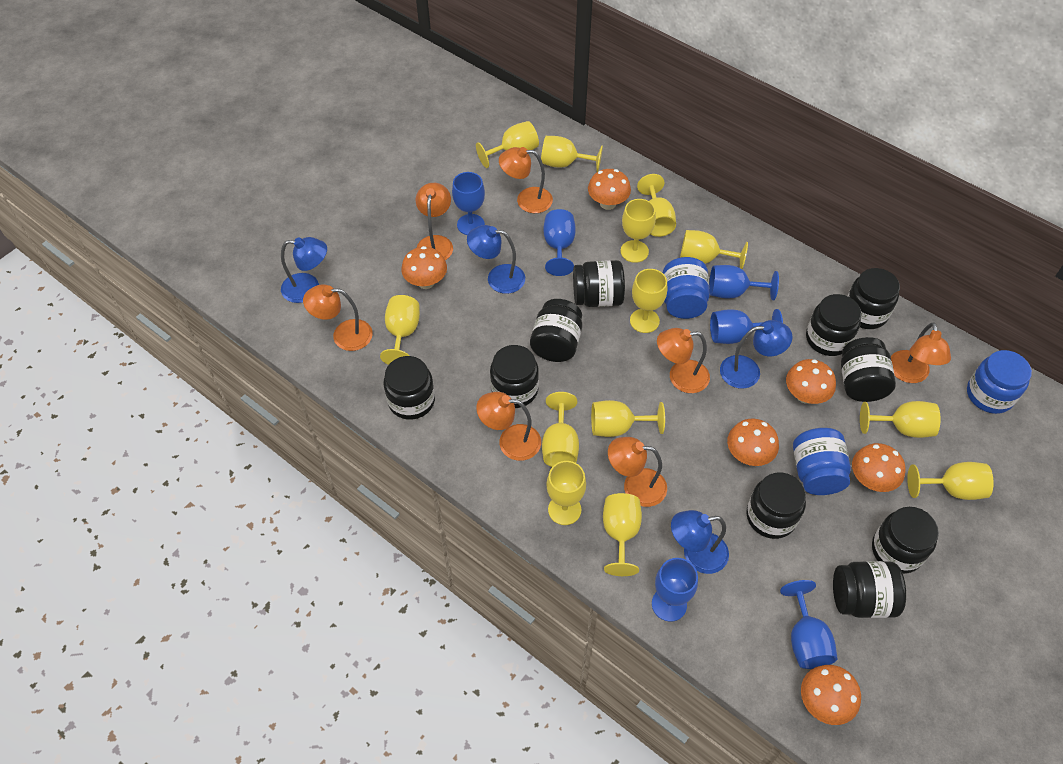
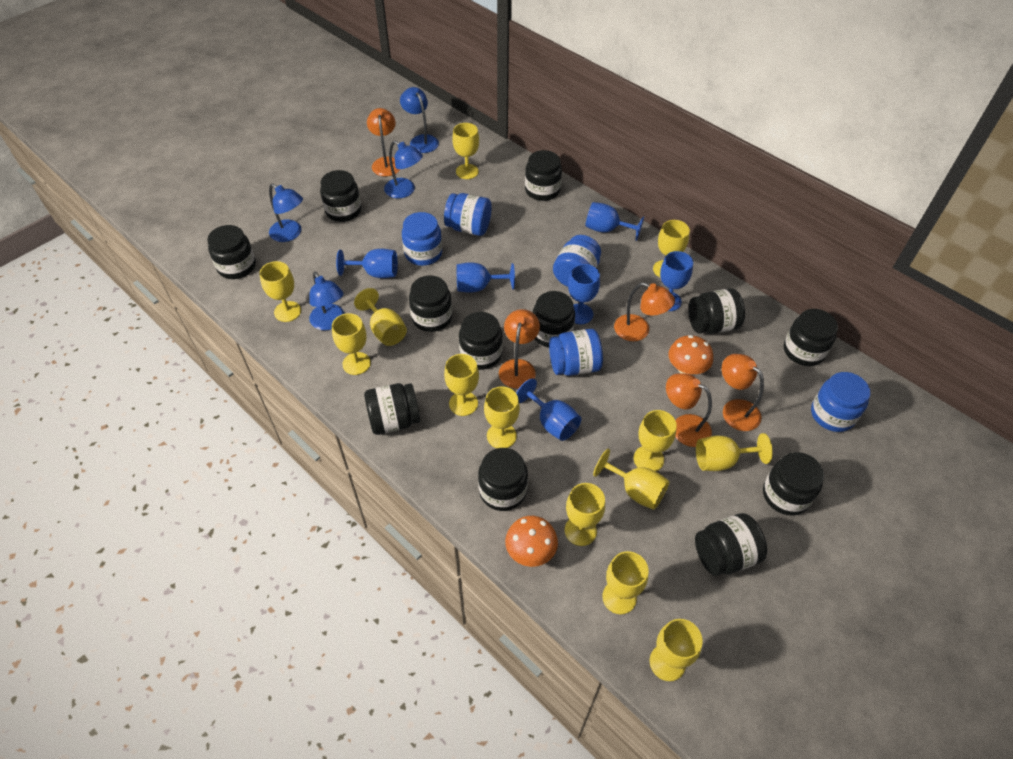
black jar: 10 -> 12
blue jar: 3 -> 5
orange lamp: 7 -> 5
orange mushroom: 6 -> 2

